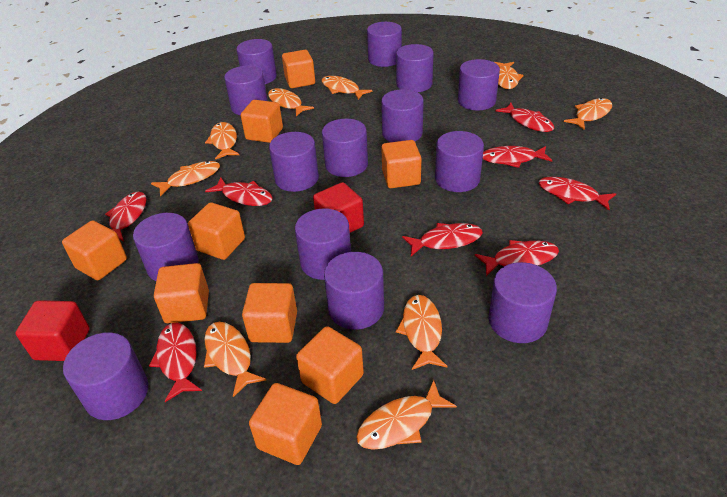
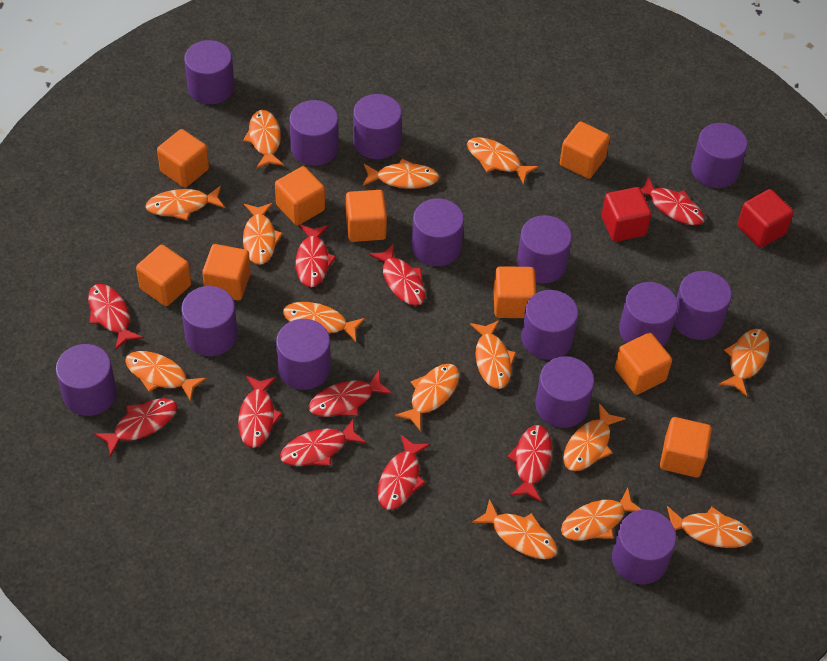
orange fish: 9 -> 14
red fish: 8 -> 10

